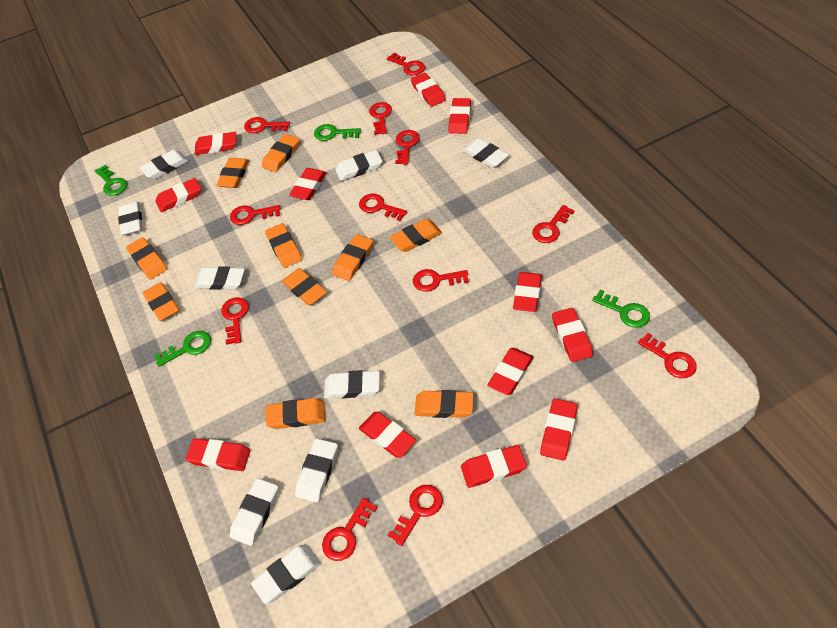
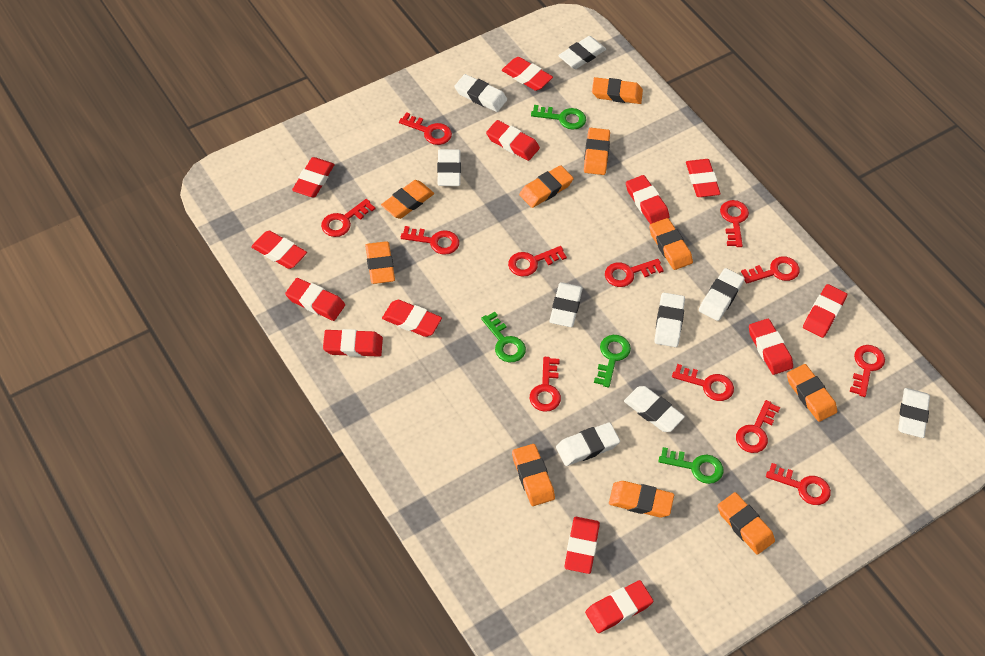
red eraser: 12 -> 13

